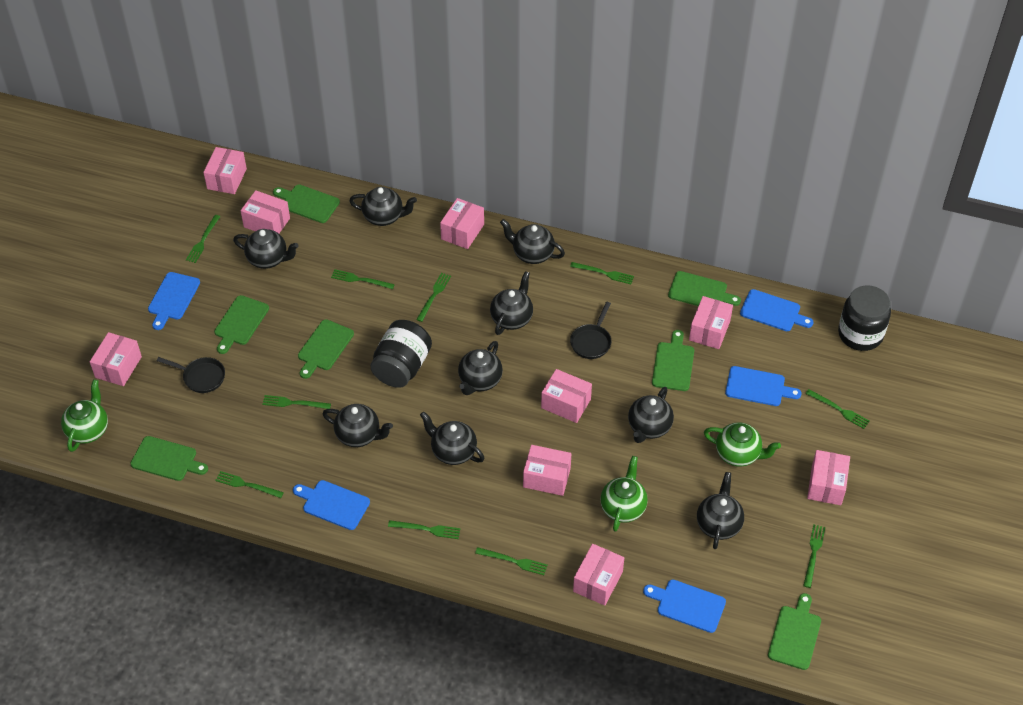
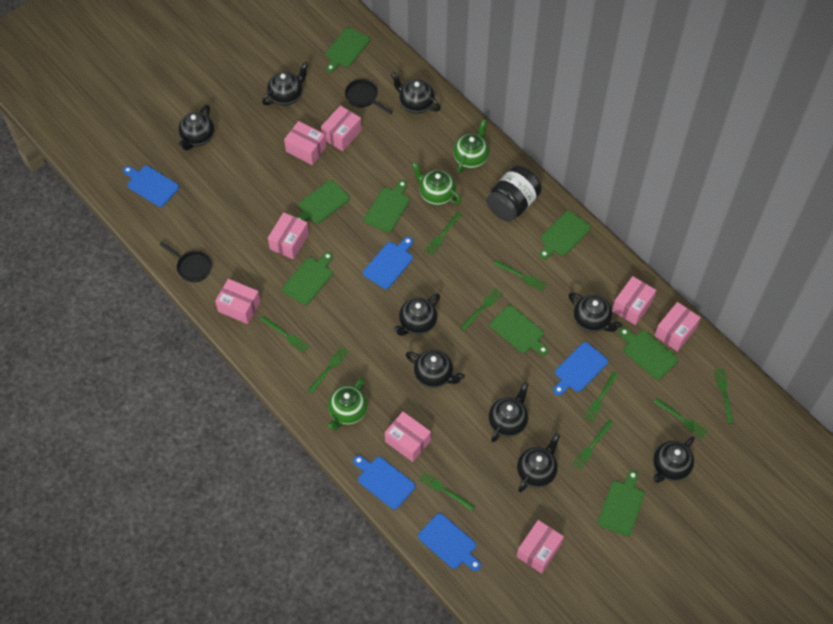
black jar: 2 -> 1
green cutting board: 7 -> 8
pink box: 9 -> 8

